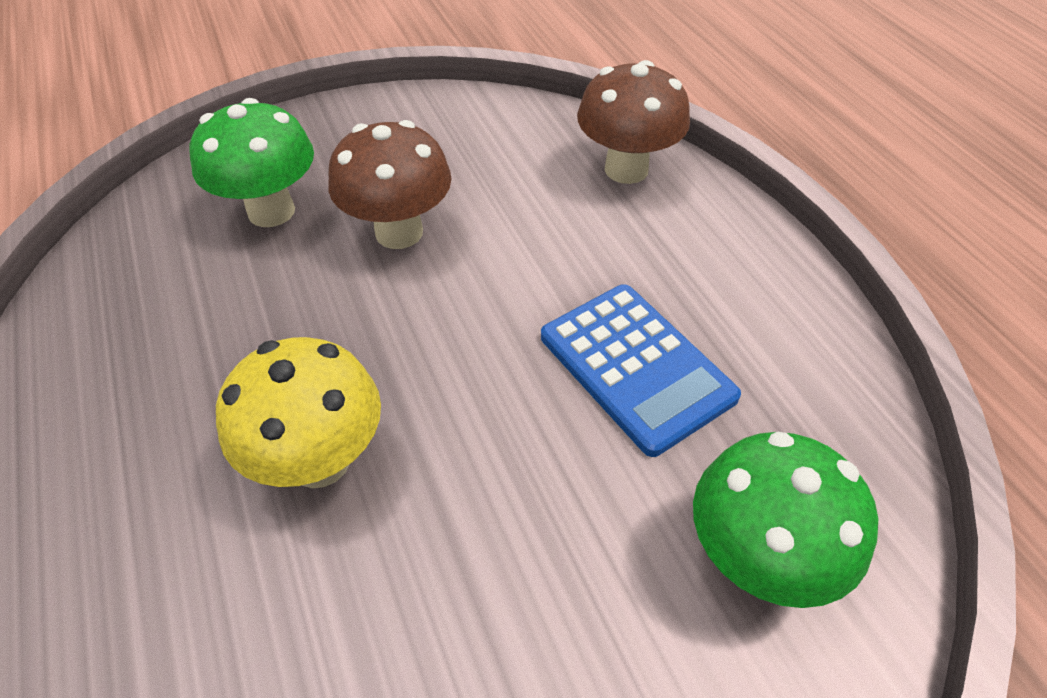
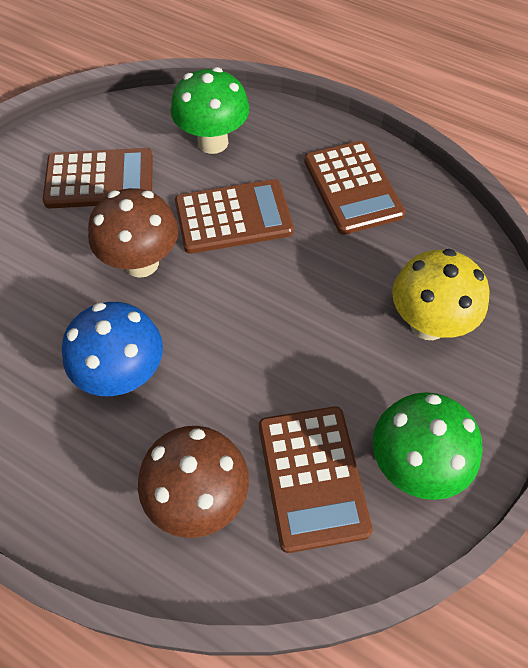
blue calculator: 1 -> 0
blue mushroom: 0 -> 1
brown calculator: 0 -> 4

